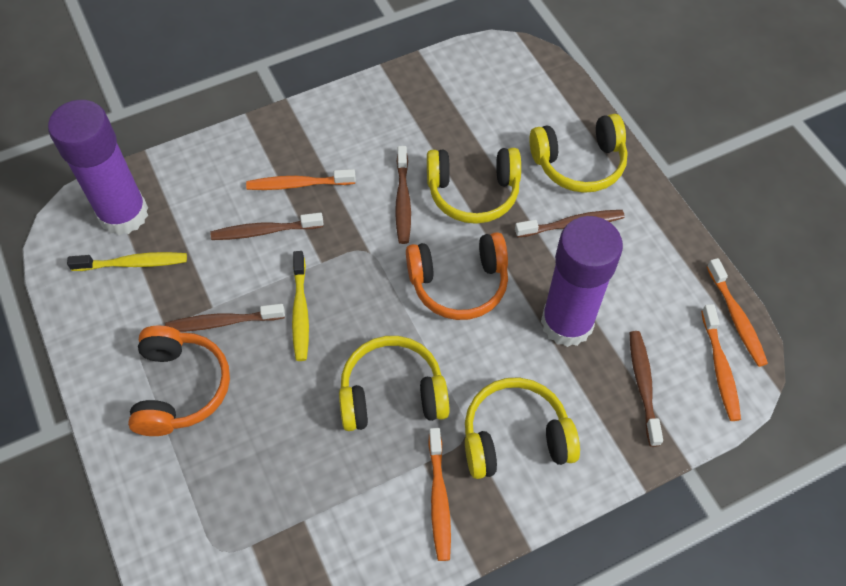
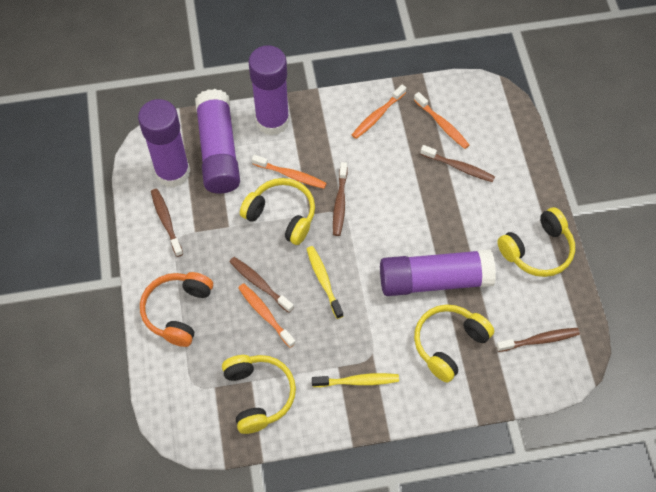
orange headphones: 2 -> 1
purple glue stick: 2 -> 4

